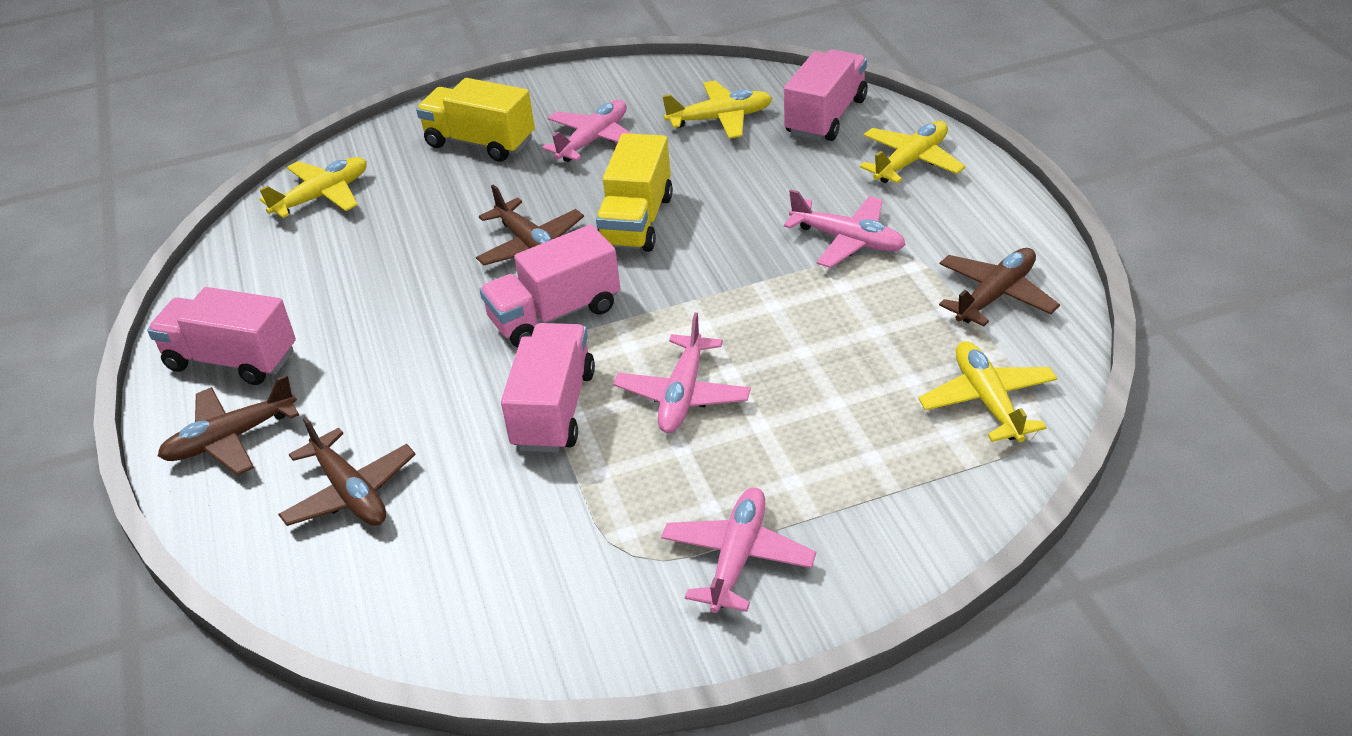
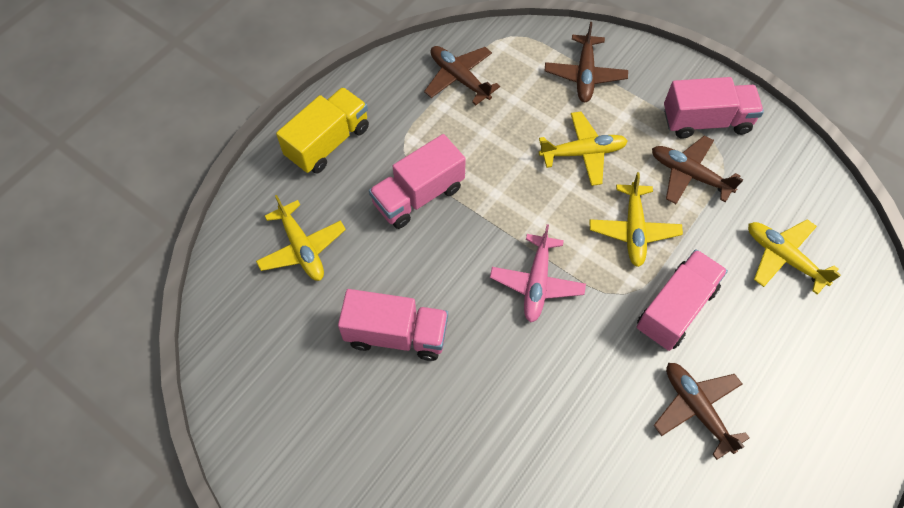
pink plane: 4 -> 1
yellow truck: 2 -> 1

